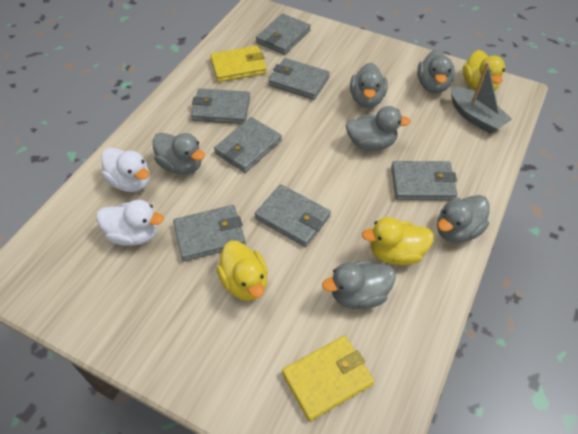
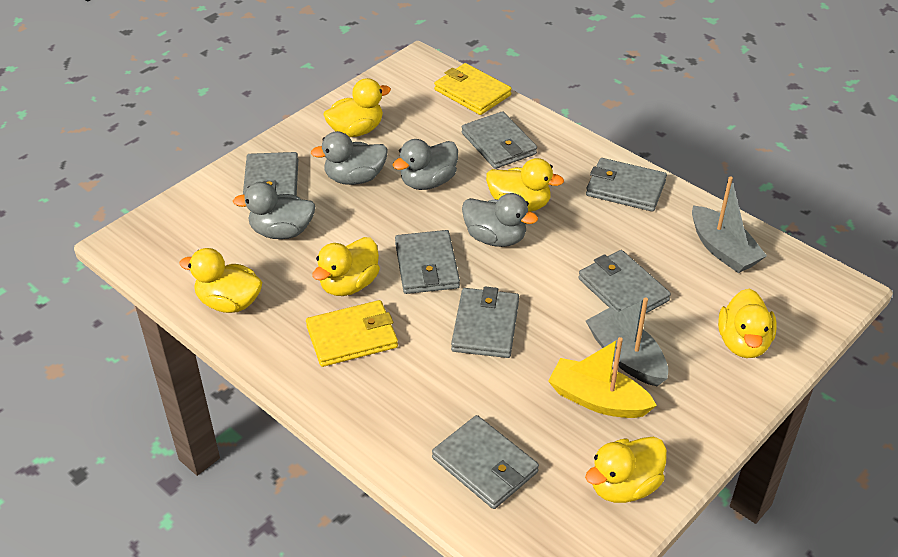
grey boat: 1 -> 2
grey duck: 6 -> 4
white duck: 2 -> 0
yellow boat: 0 -> 1
yellow duck: 3 -> 6

